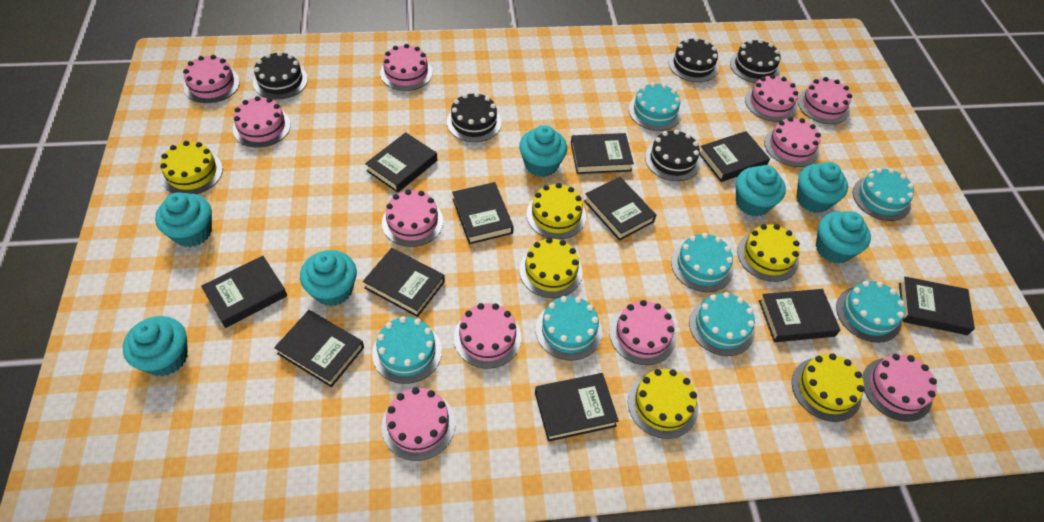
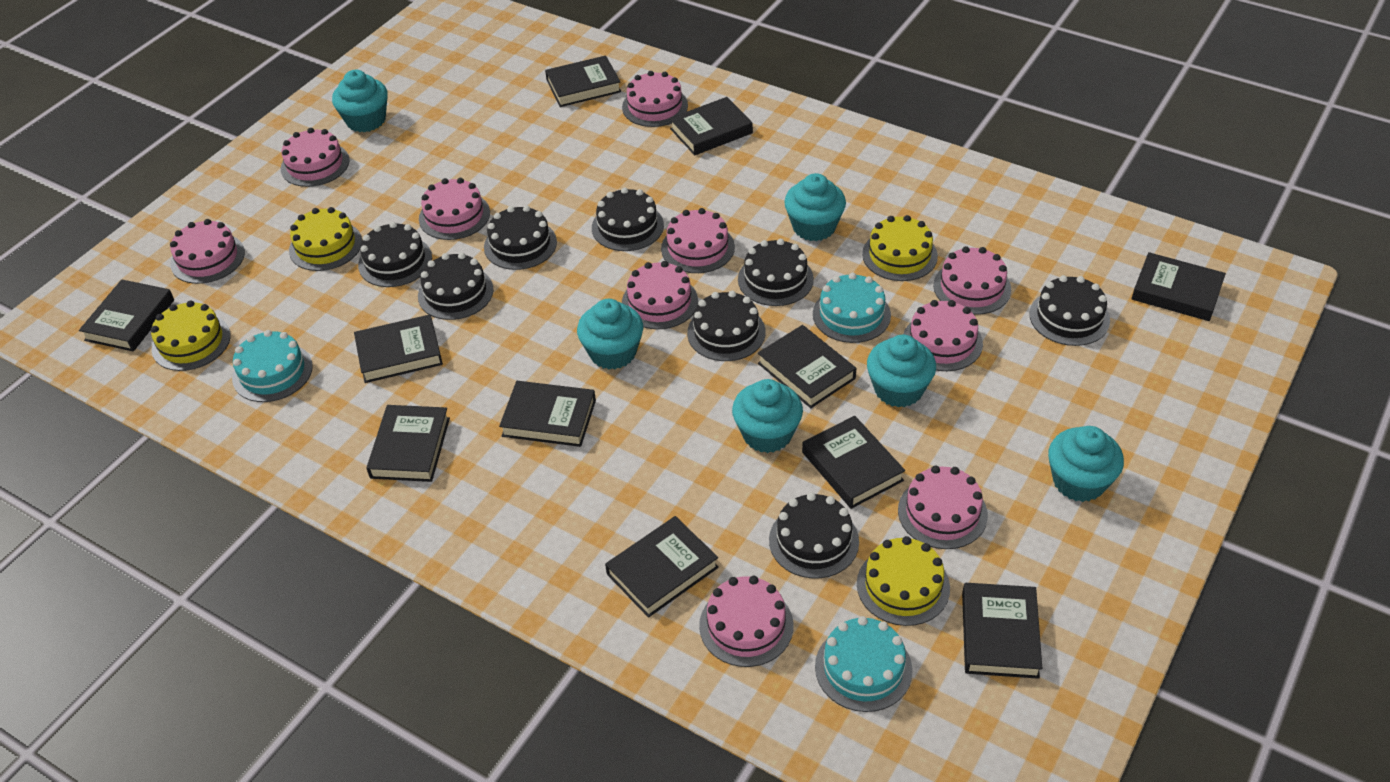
black cake: 5 -> 8
pink cake: 11 -> 10
turquoise cake: 7 -> 3
turquoise cupcake: 7 -> 6
yellow cake: 6 -> 4

